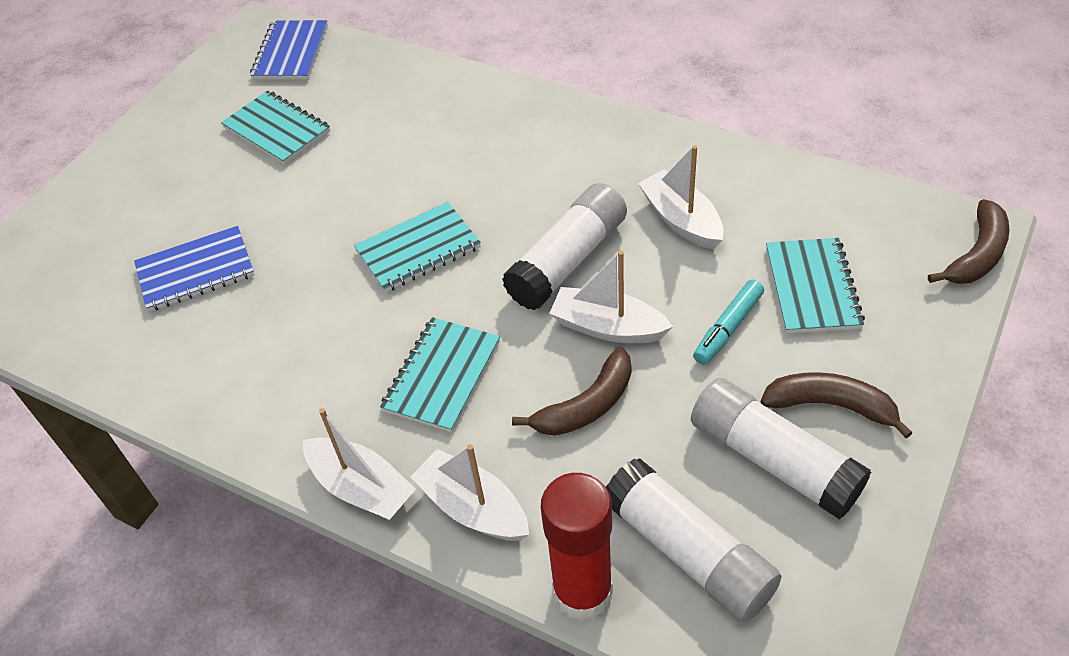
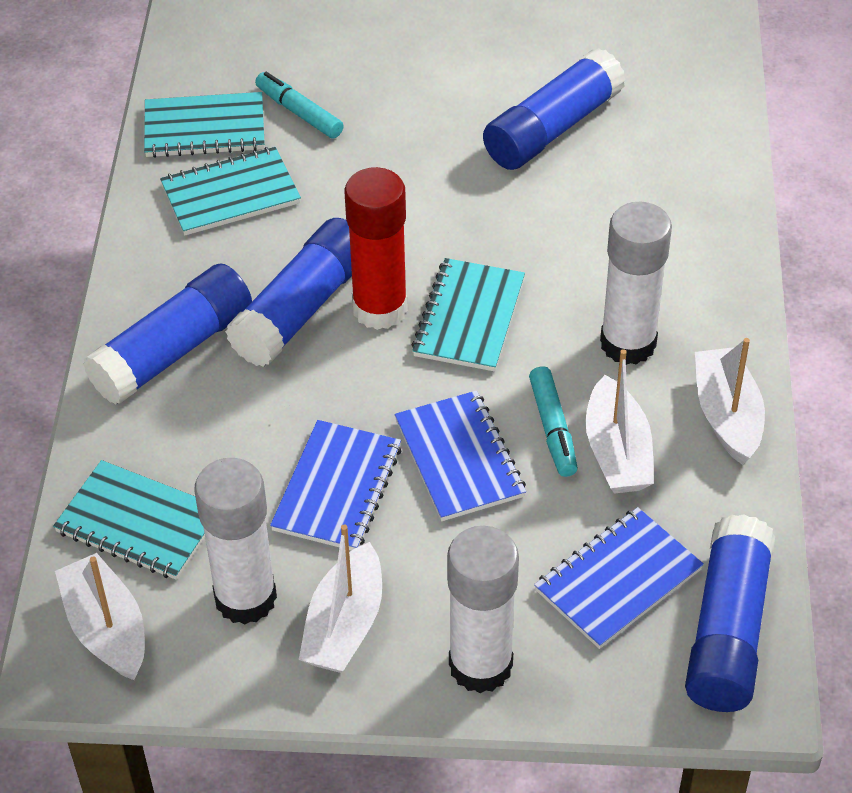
blue glue stick: 0 -> 4
blue notebook: 2 -> 3
brown banana: 3 -> 0
turquoise marker: 1 -> 2

